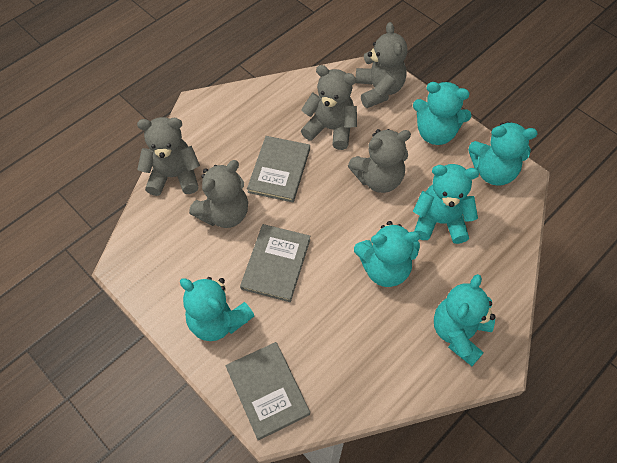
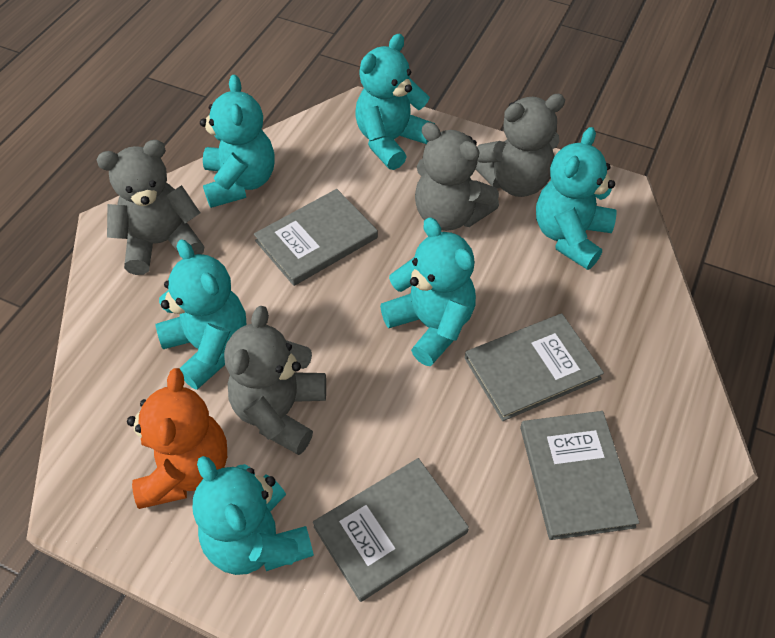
grey book: 3 -> 4
grey teddy bear: 5 -> 4
orange teddy bear: 0 -> 1

